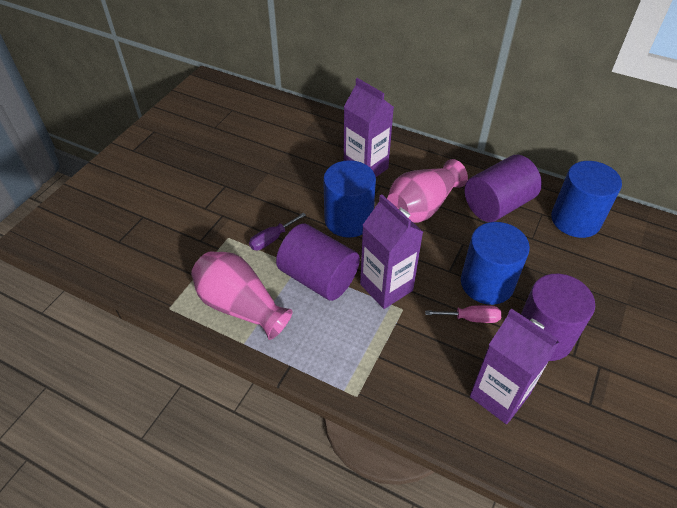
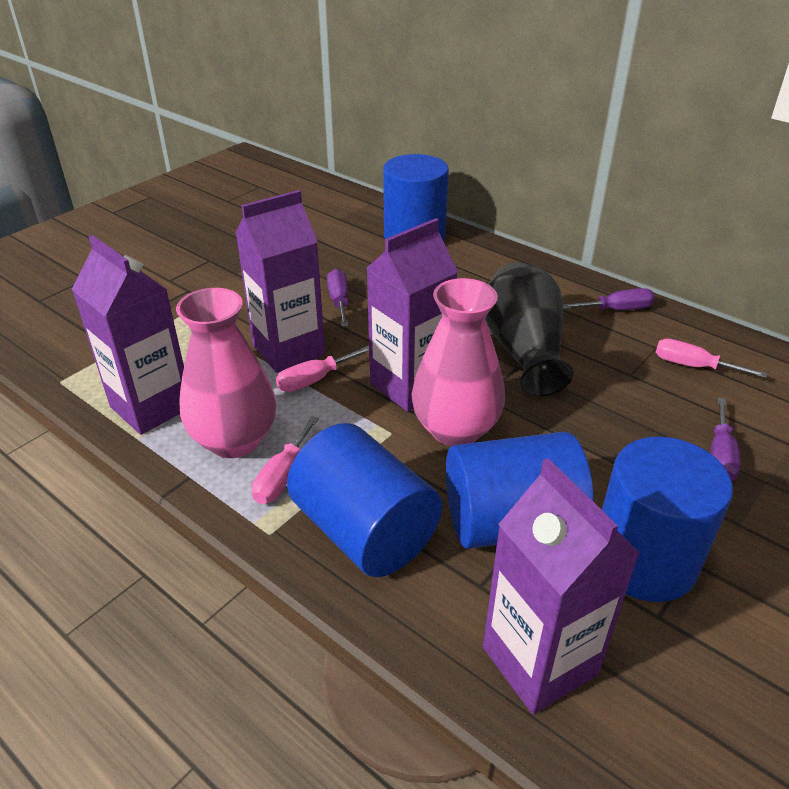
black vase: 0 -> 1
blue cylinder: 3 -> 4
pink screwdriver: 1 -> 3
purple carton: 3 -> 4
purple cylinder: 3 -> 0
purple screwdriver: 1 -> 3

